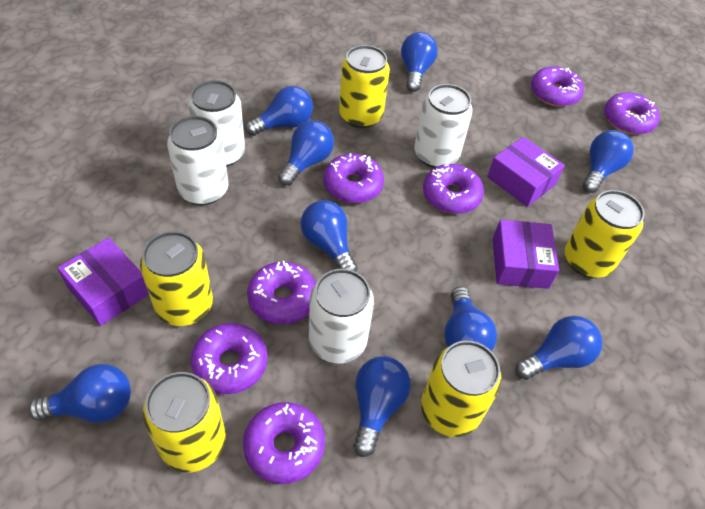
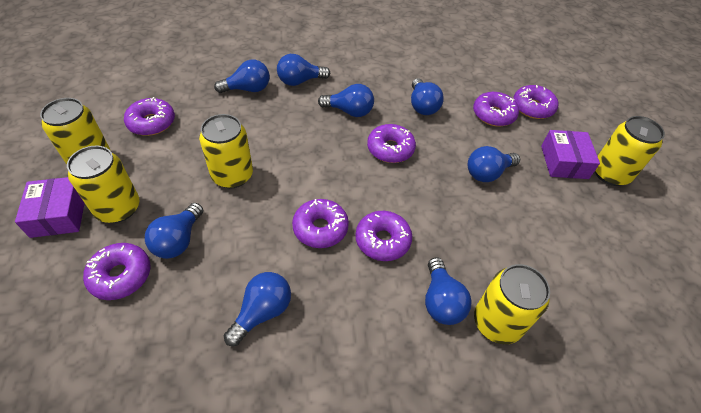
blue light bulb: 9 -> 8
purple box: 3 -> 2
white can: 4 -> 0

